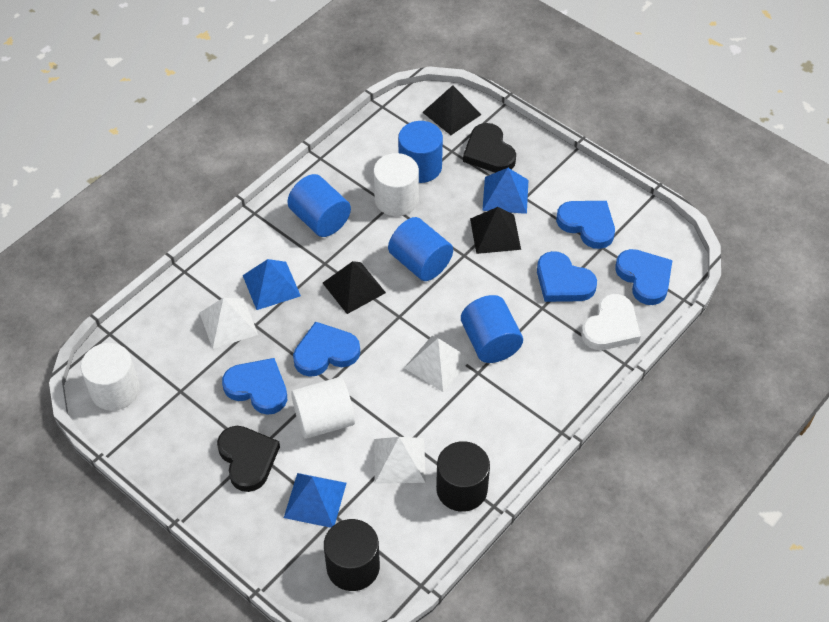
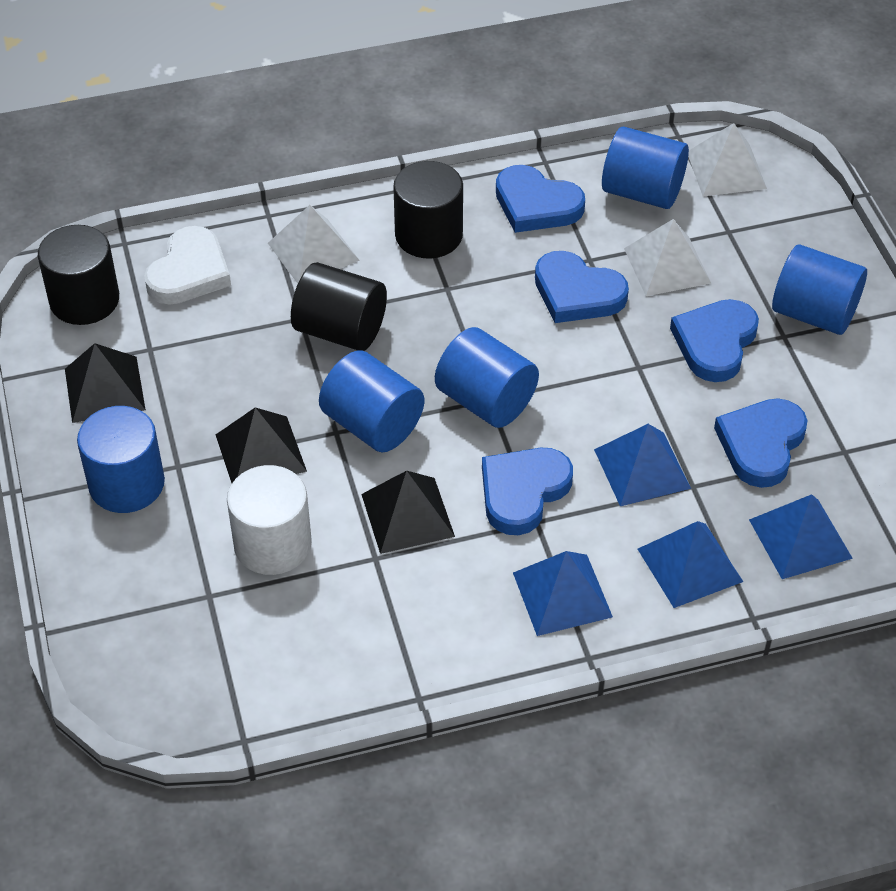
black cylinder: 2 -> 3
black heart: 2 -> 0
blue cylinder: 4 -> 5
blue pyramid: 3 -> 4
white cylinder: 3 -> 1

